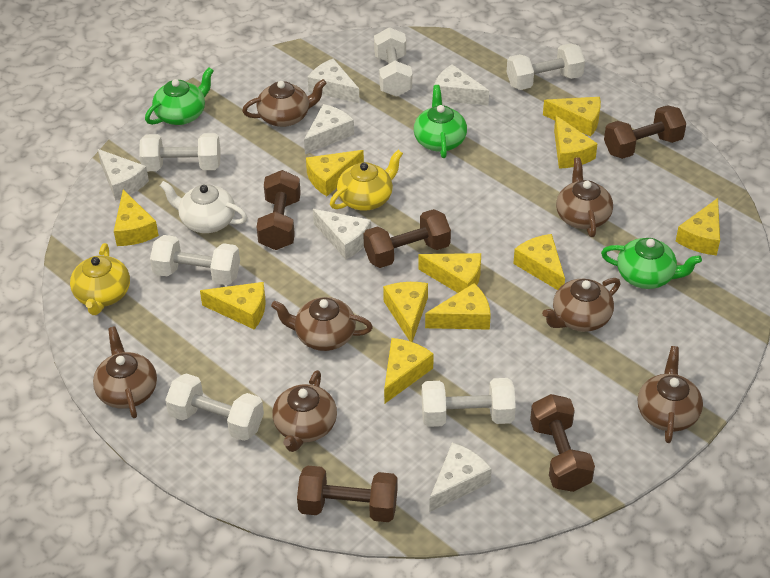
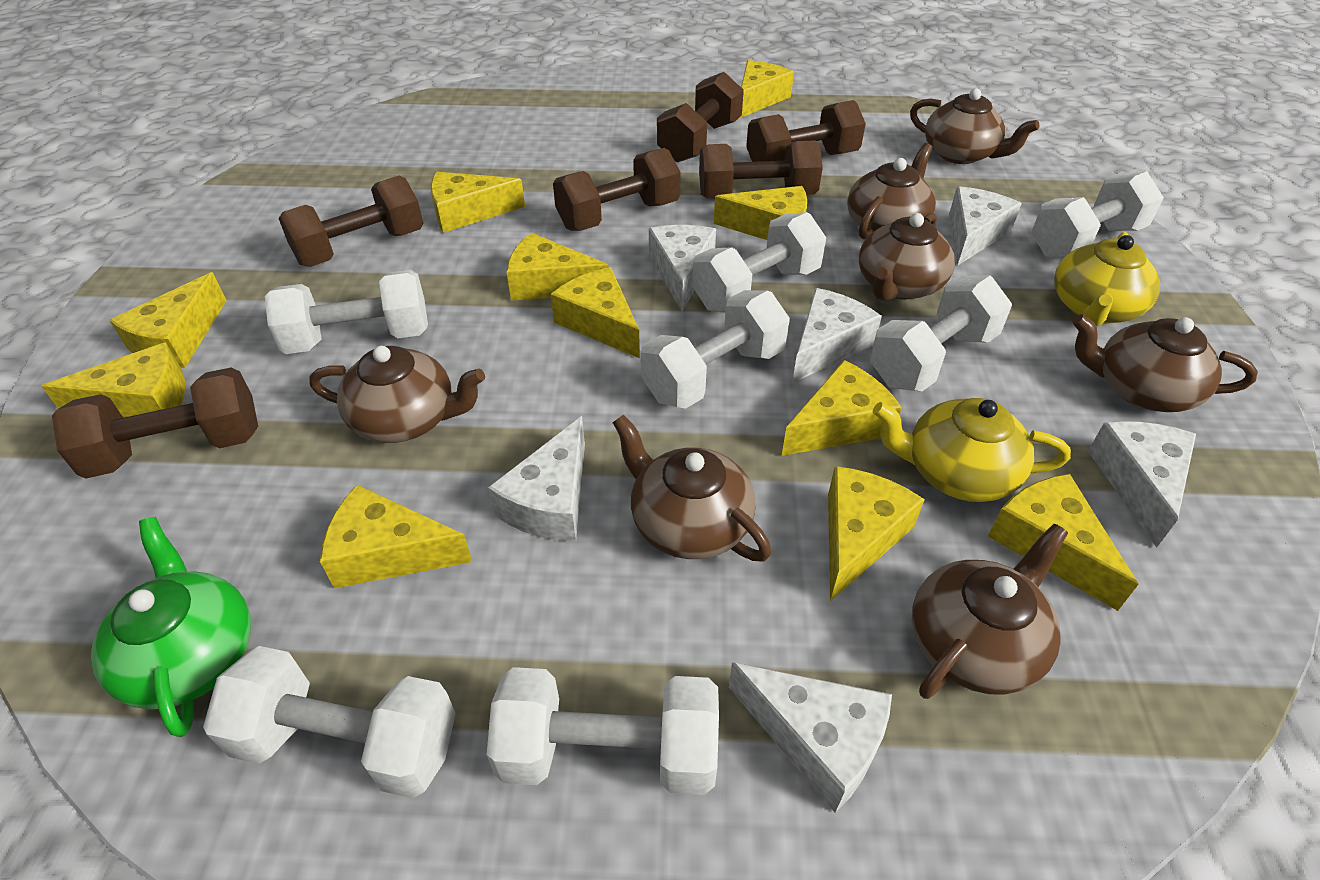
brown dumbbell: 5 -> 6
green teapot: 3 -> 1
white dumbbell: 6 -> 7
white teapot: 1 -> 0

